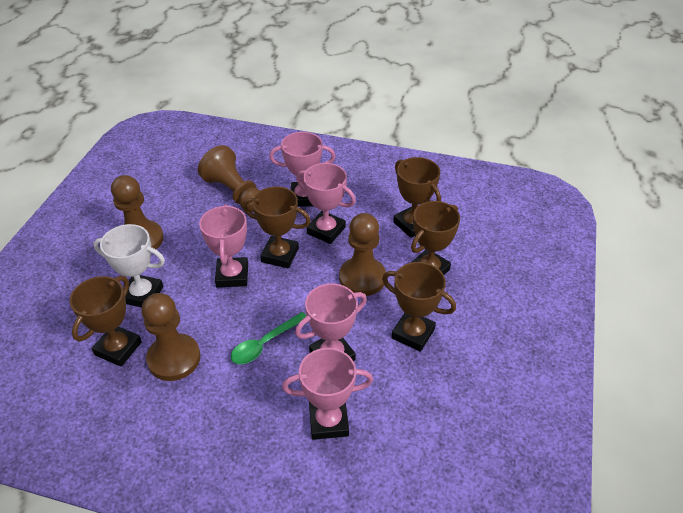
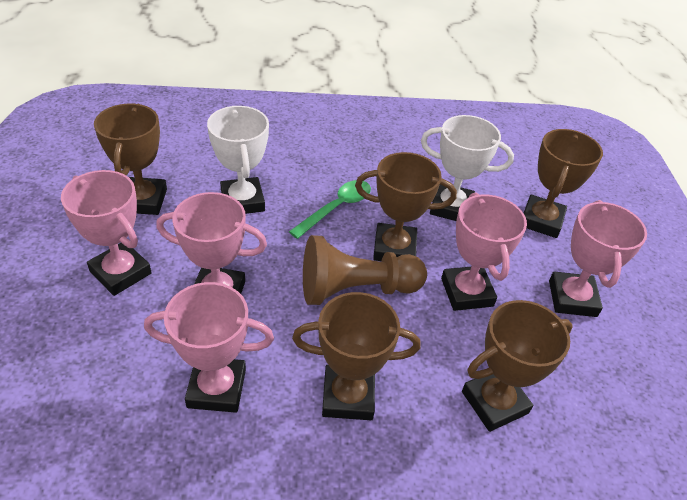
brown pawn: 4 -> 1
white trophy: 1 -> 2

